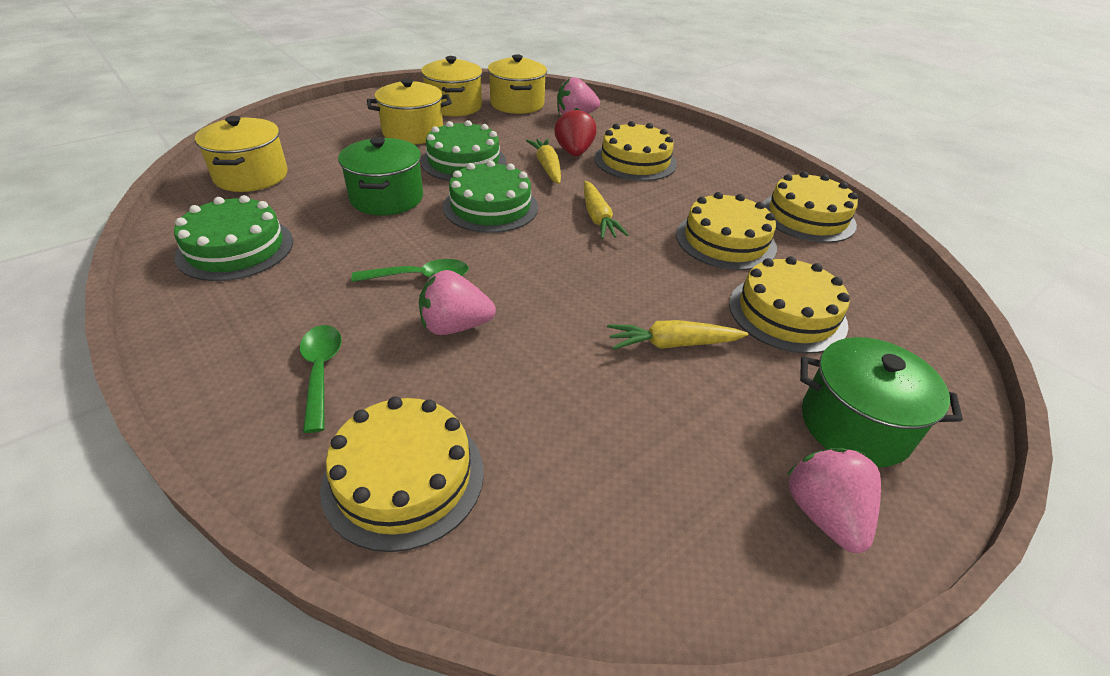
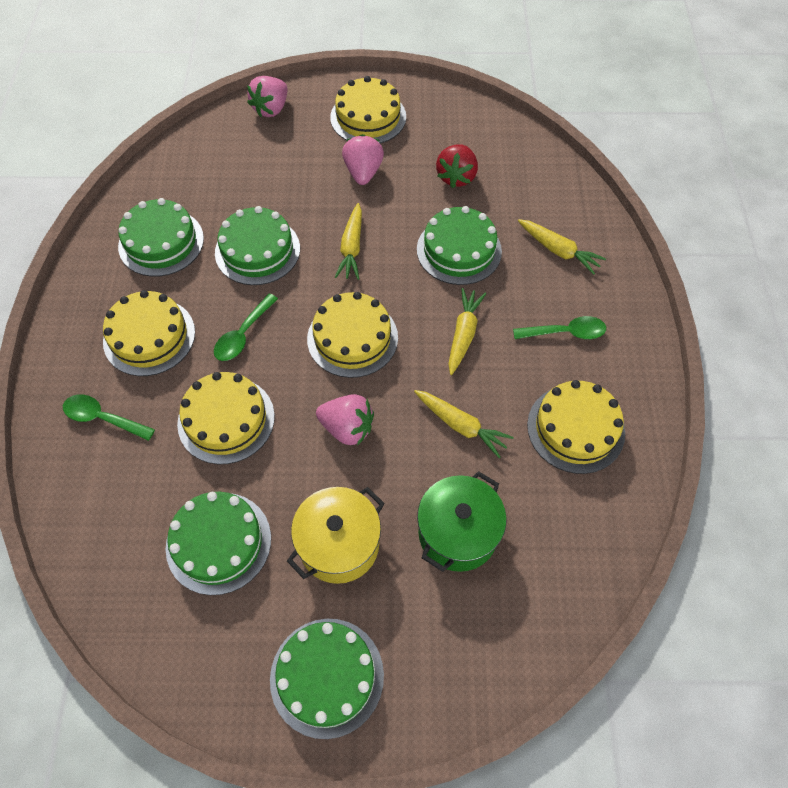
green cake: 3 -> 5
green pot: 2 -> 1
green spoon: 2 -> 3
yellow carrot: 3 -> 4
yellow pot: 4 -> 1

